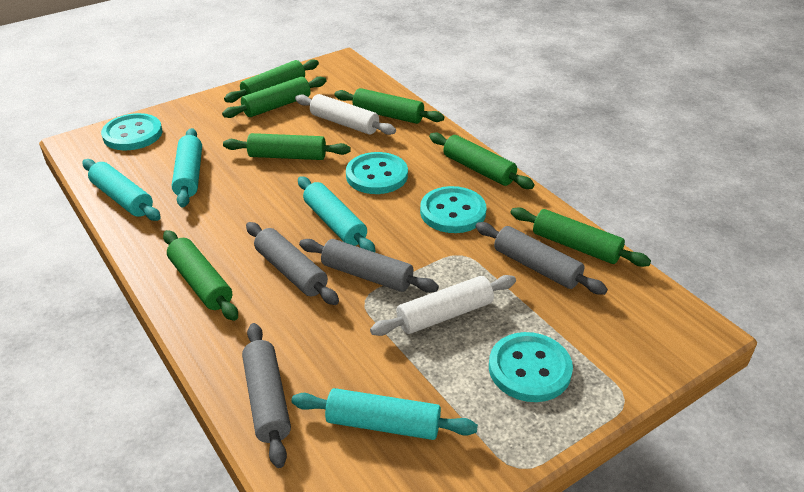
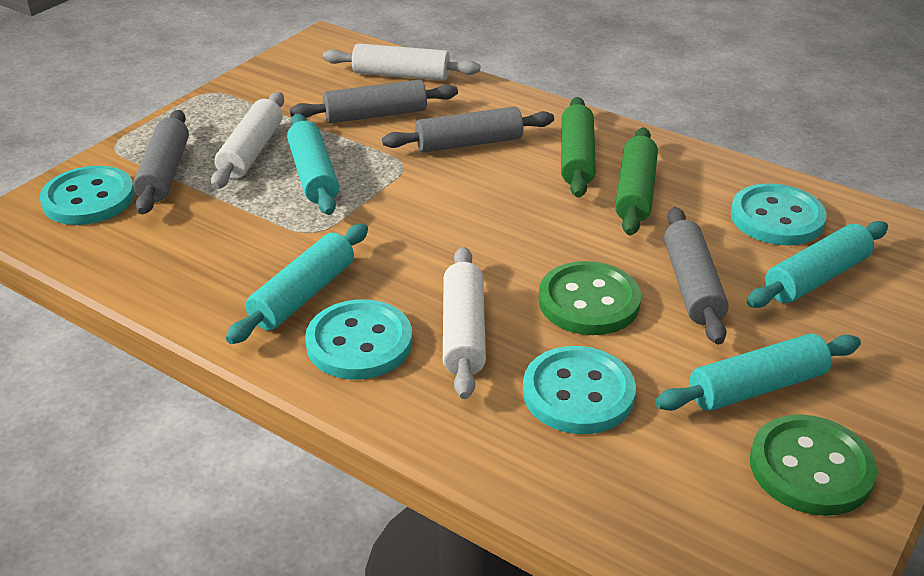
green button: 0 -> 2
green rolling pin: 7 -> 2
white rolling pin: 2 -> 3

